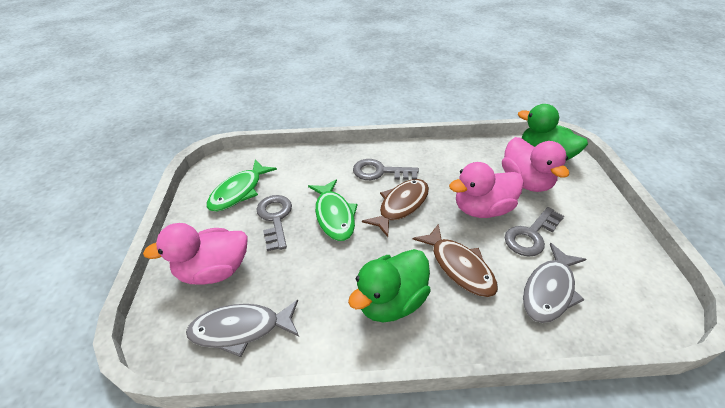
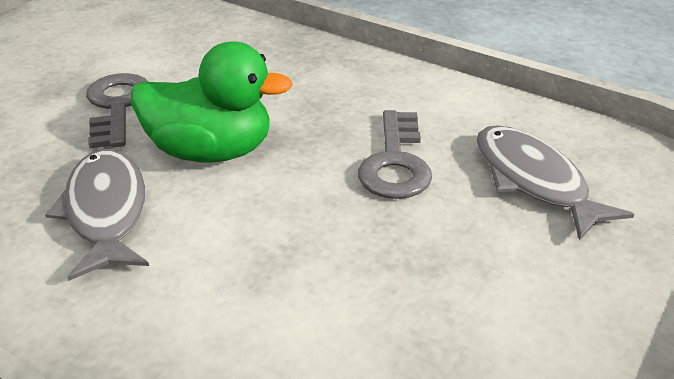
brown fish: 2 -> 0
green duck: 2 -> 1
green fish: 2 -> 0
grey key: 3 -> 2
pink duck: 3 -> 0

